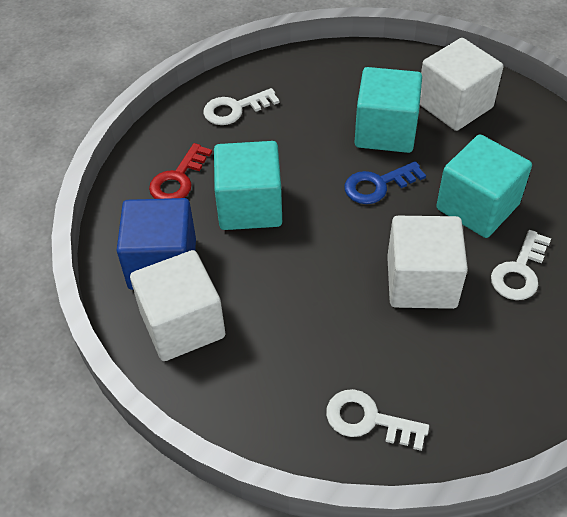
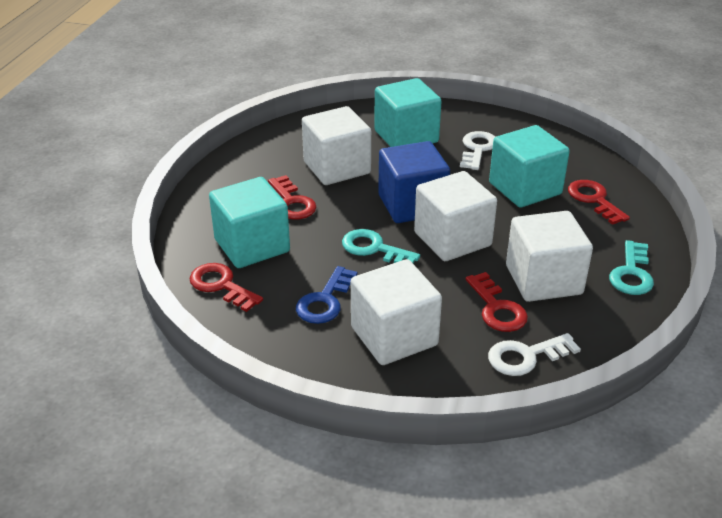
red key: 1 -> 4
turquoise key: 0 -> 2
white cube: 3 -> 4
white key: 3 -> 2

